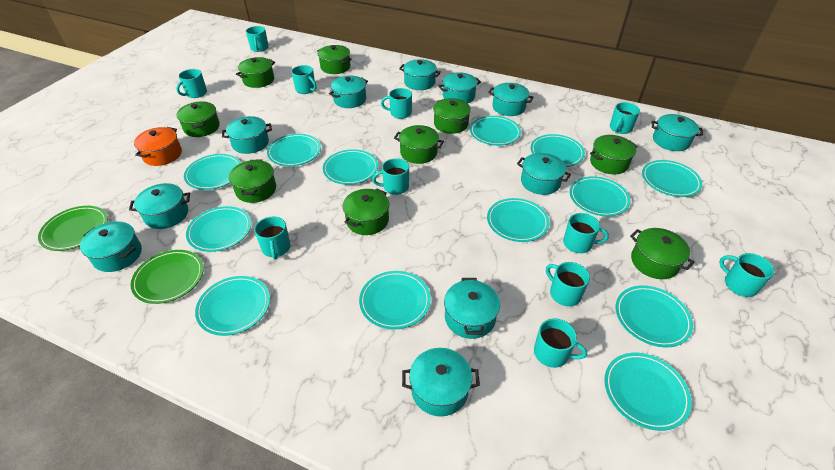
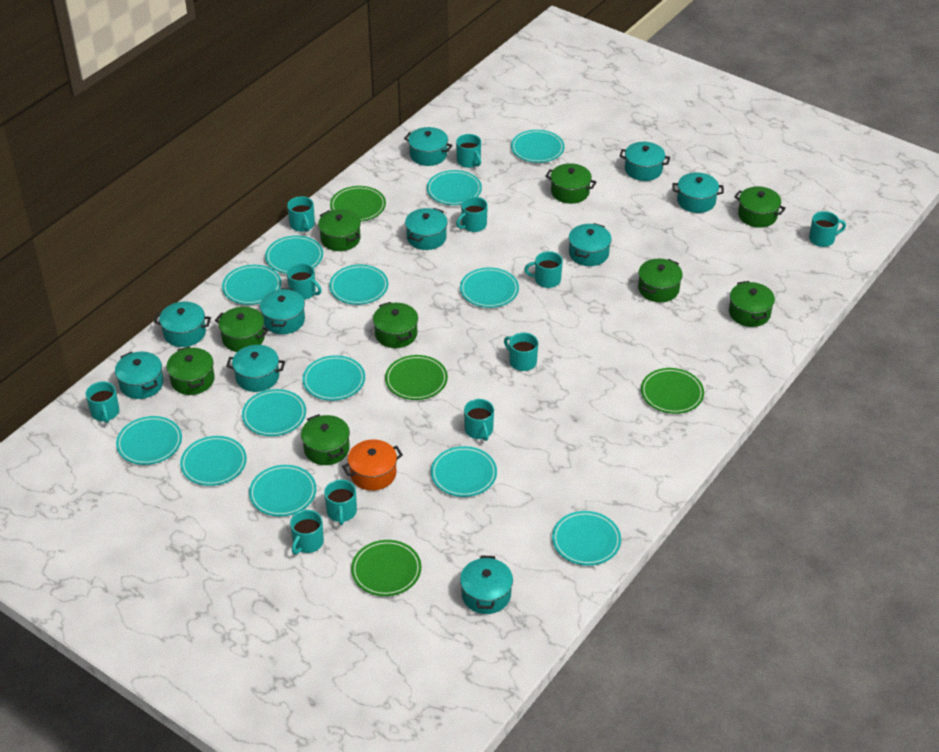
green plate: 2 -> 4
turquoise pot: 11 -> 10

